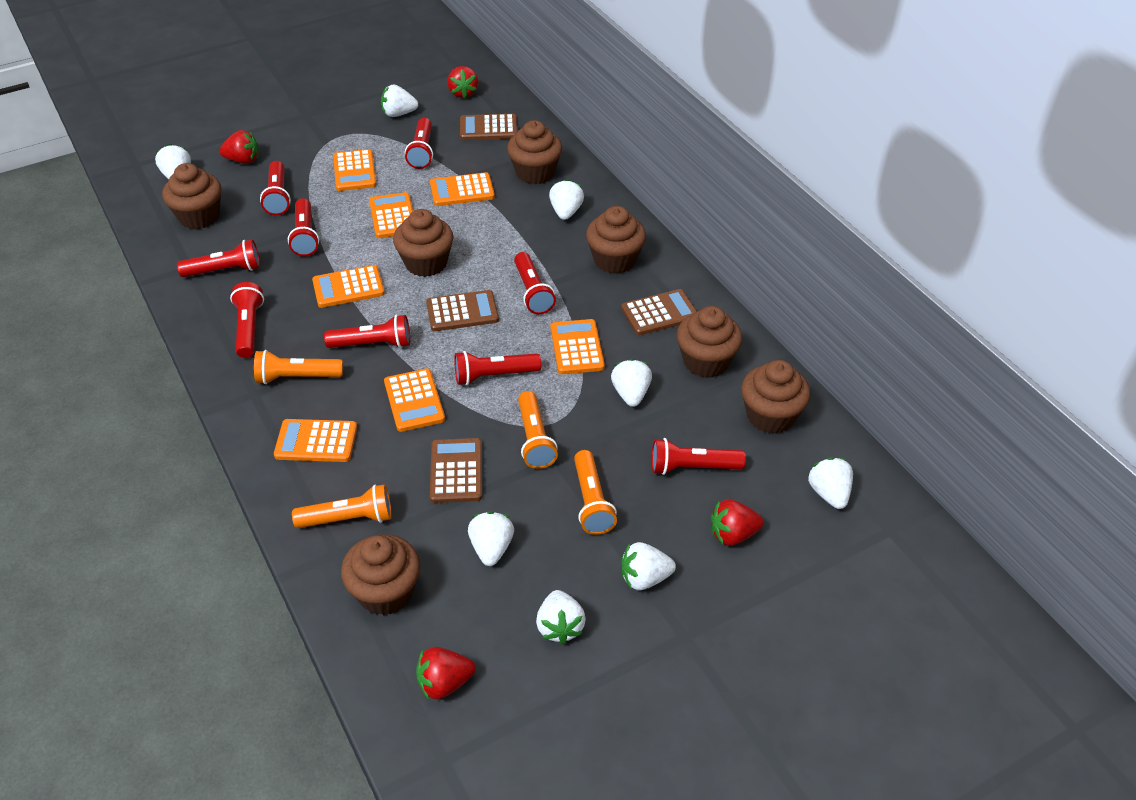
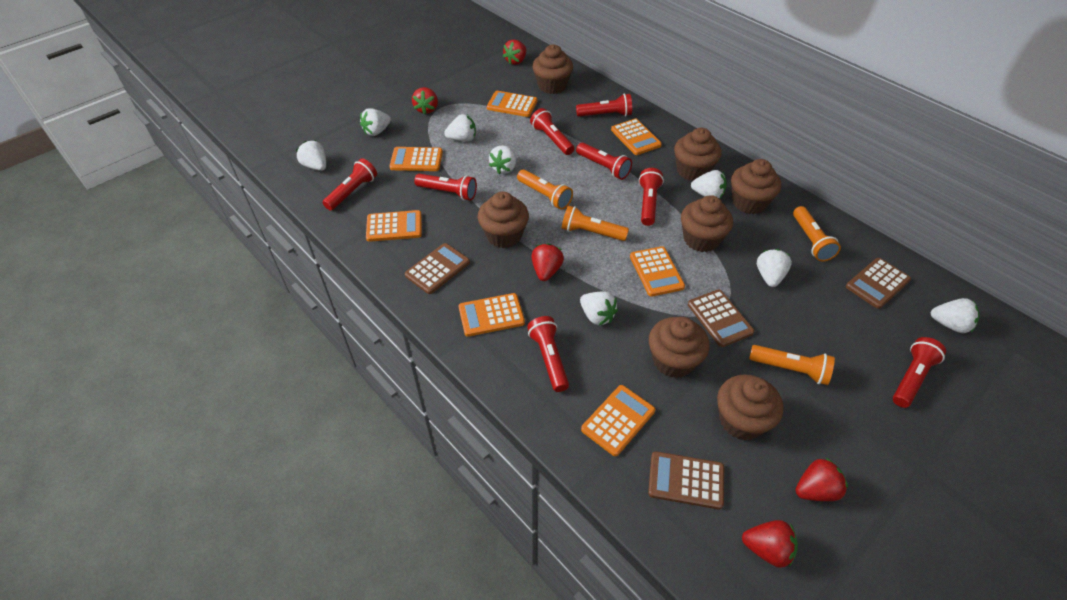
red flashlight: 9 -> 8
red strawberry: 4 -> 5

